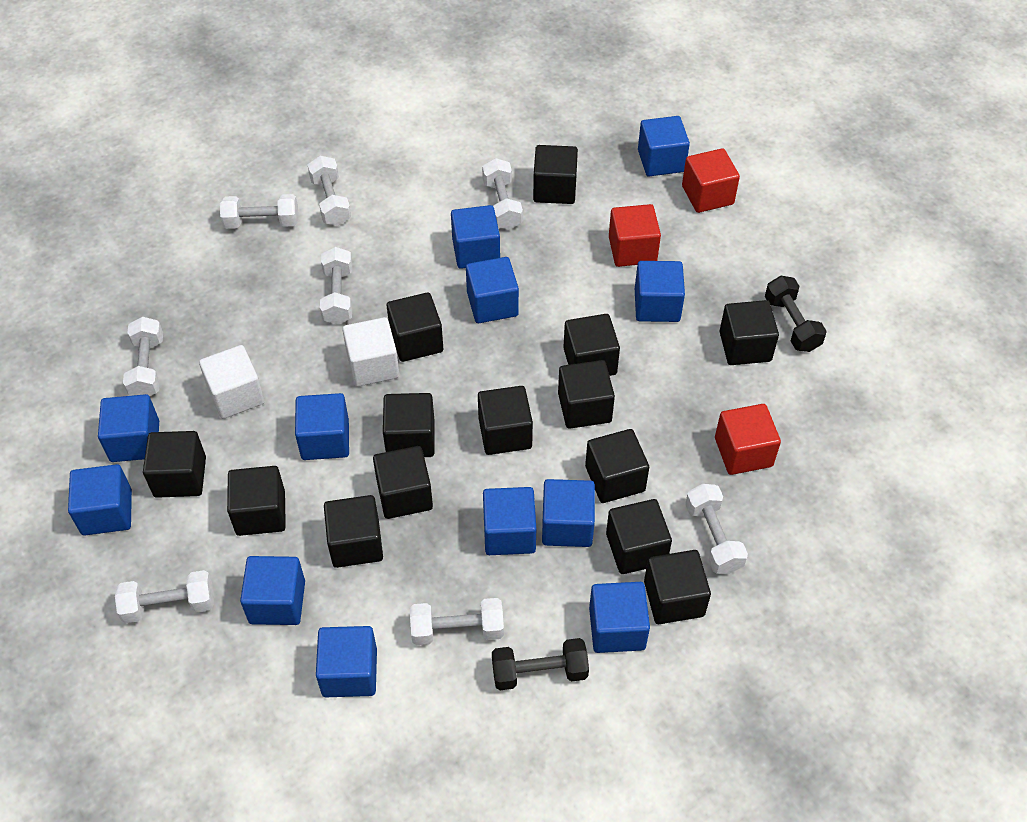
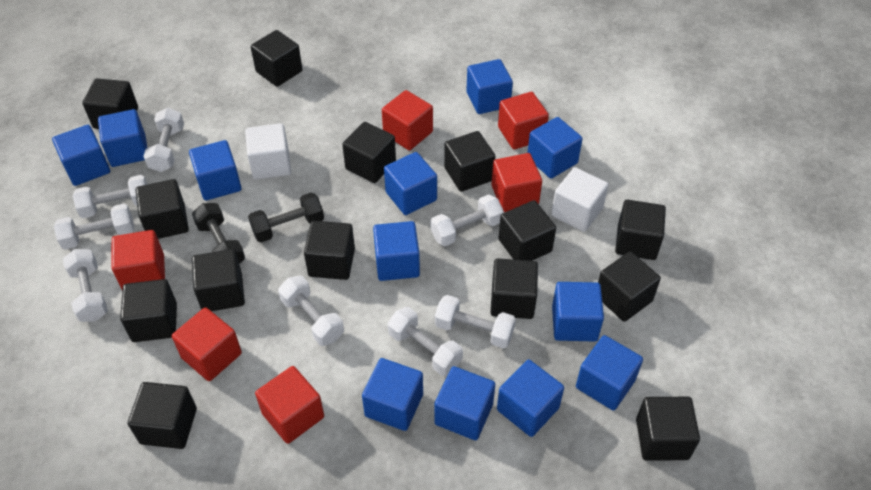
red cube: 3 -> 6

